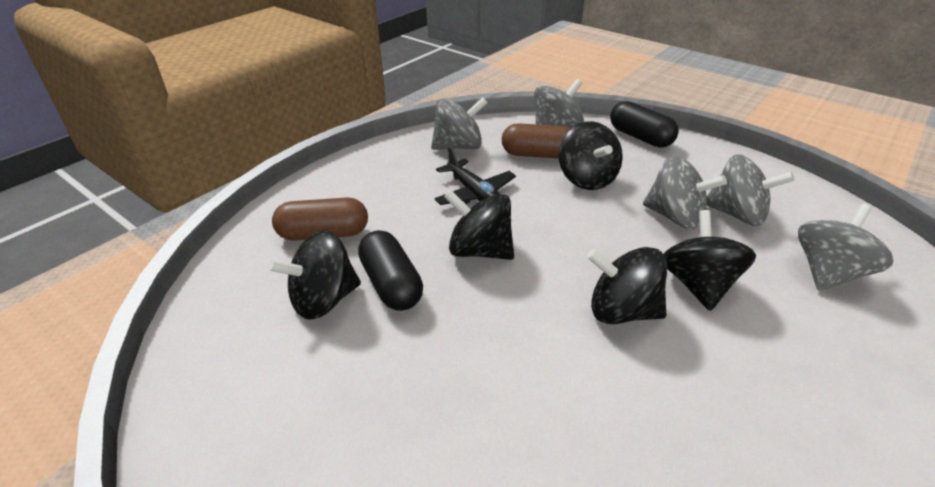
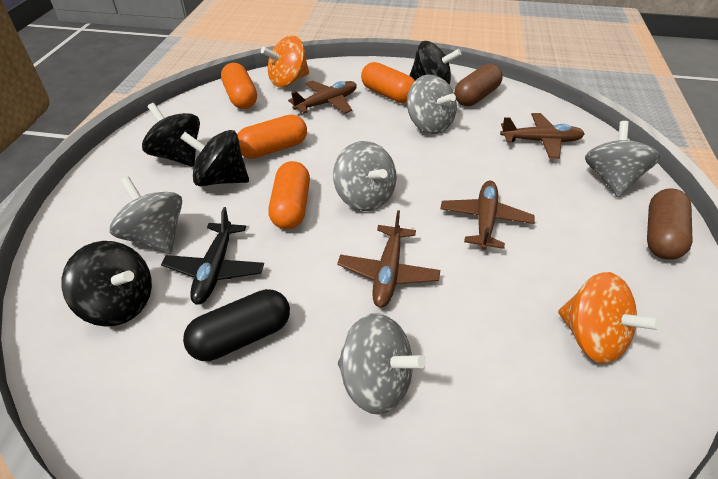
black capsule: 2 -> 1
black spinning top: 5 -> 4
brown plane: 0 -> 4
orange capsule: 0 -> 4
orange spinning top: 0 -> 2

